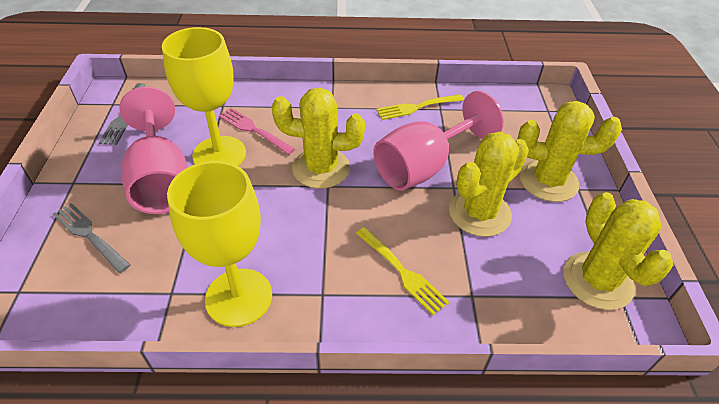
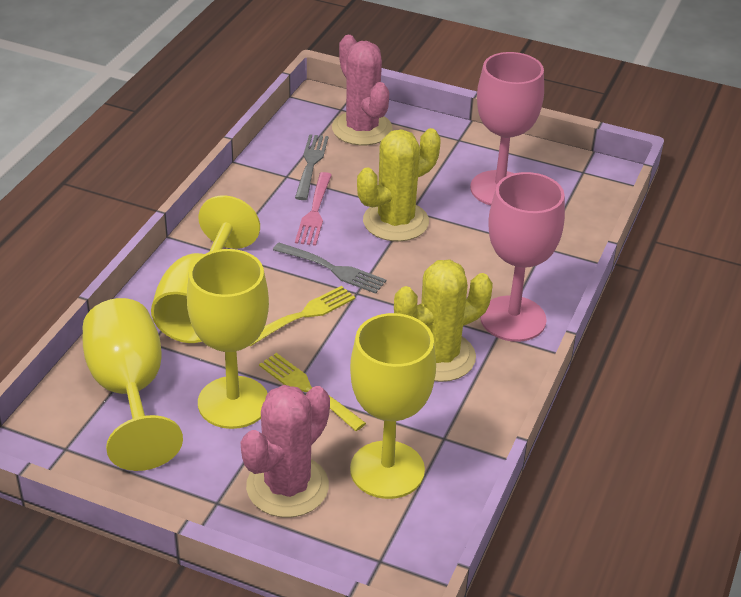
pink cactus: 0 -> 2
yellow cactus: 4 -> 2
yellow goblet: 2 -> 4

